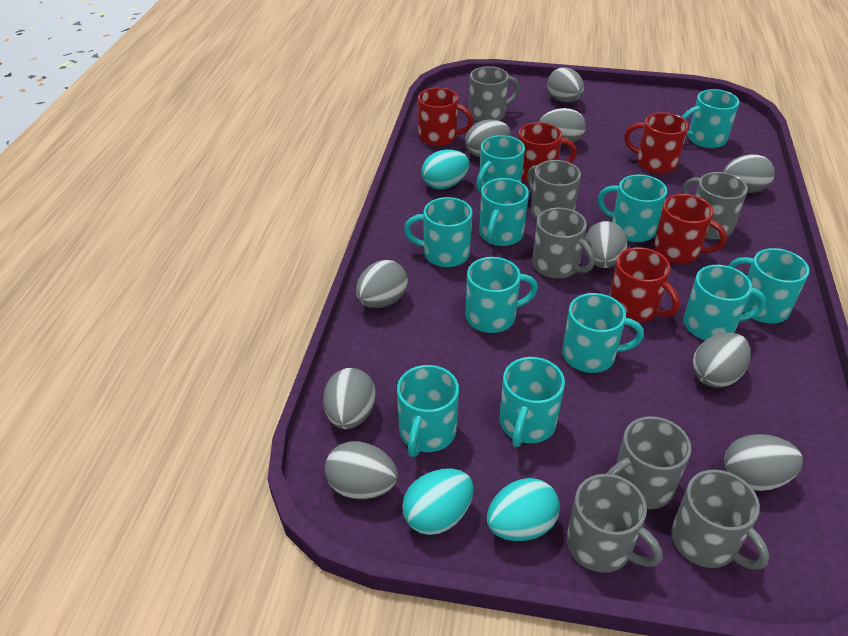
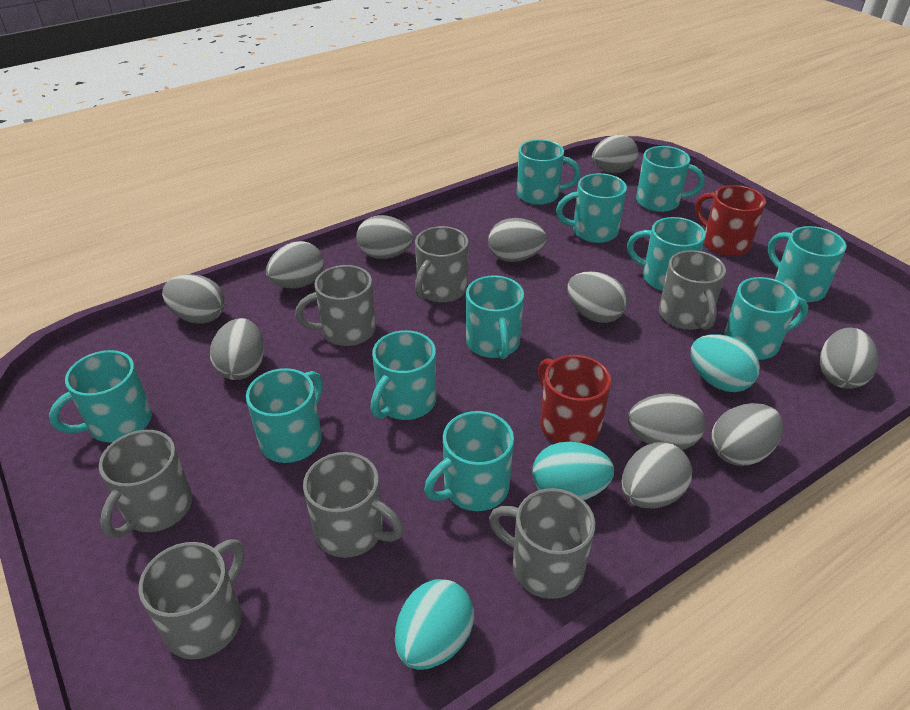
grey egg: 10 -> 11
red mug: 5 -> 2

